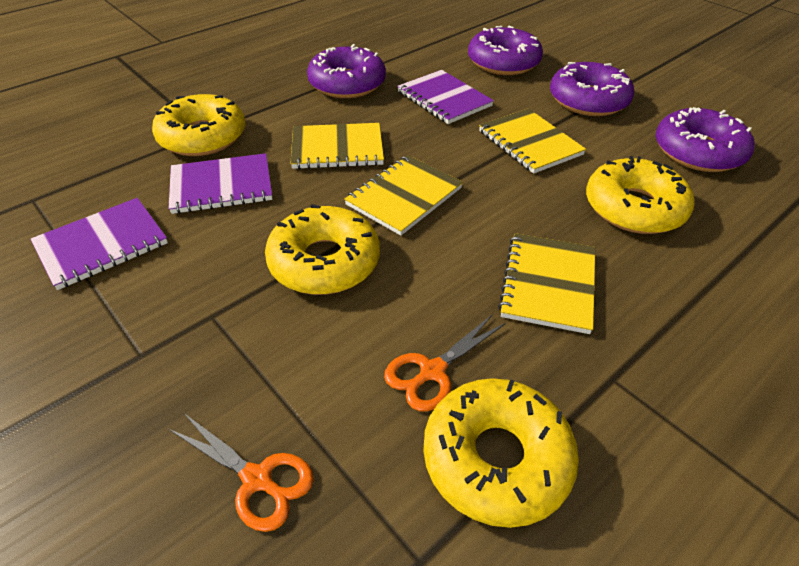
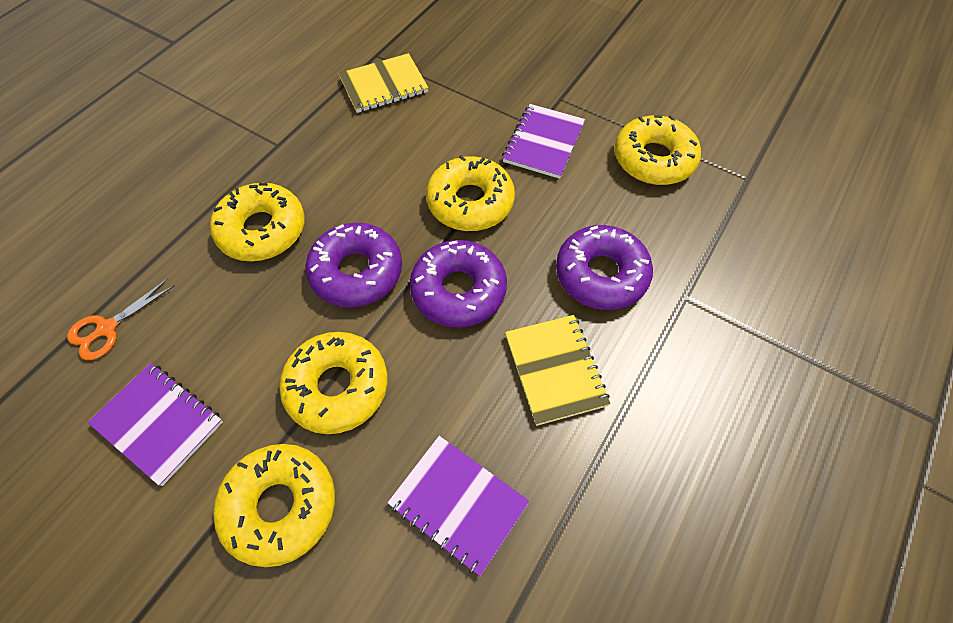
orange scissors: 2 -> 1
purple donut: 4 -> 3
yellow donut: 4 -> 5
yellow notebook: 4 -> 2

